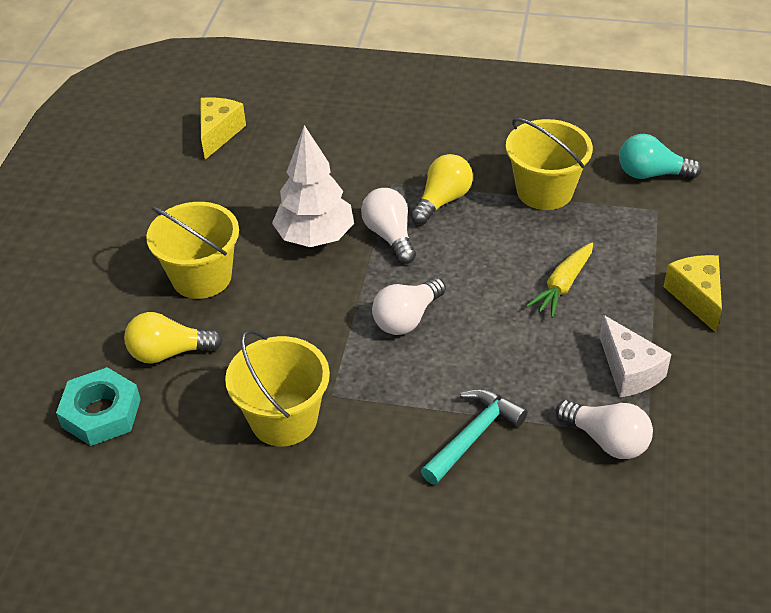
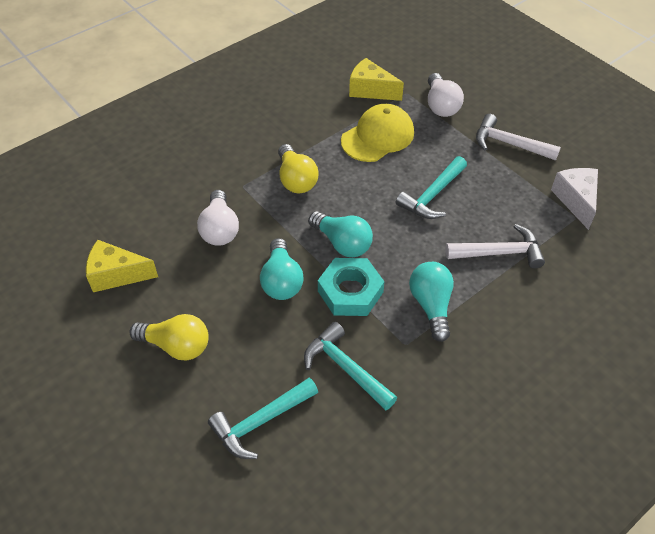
turquoise hammer: 1 -> 3
turquoise light bulb: 1 -> 3
white hammer: 0 -> 2
white light bulb: 3 -> 2
white tree: 1 -> 0
yellow bucket: 3 -> 0
yellow cap: 0 -> 1
yellow carrot: 1 -> 0

